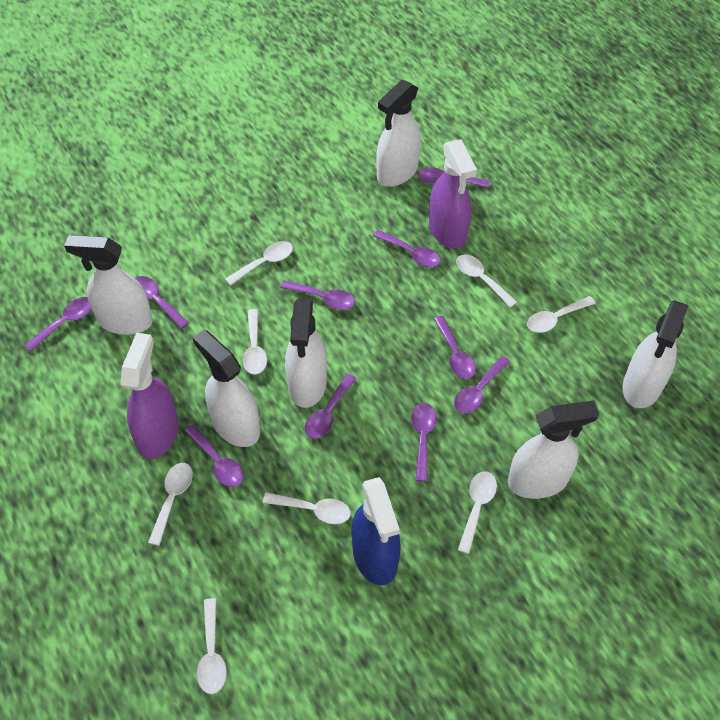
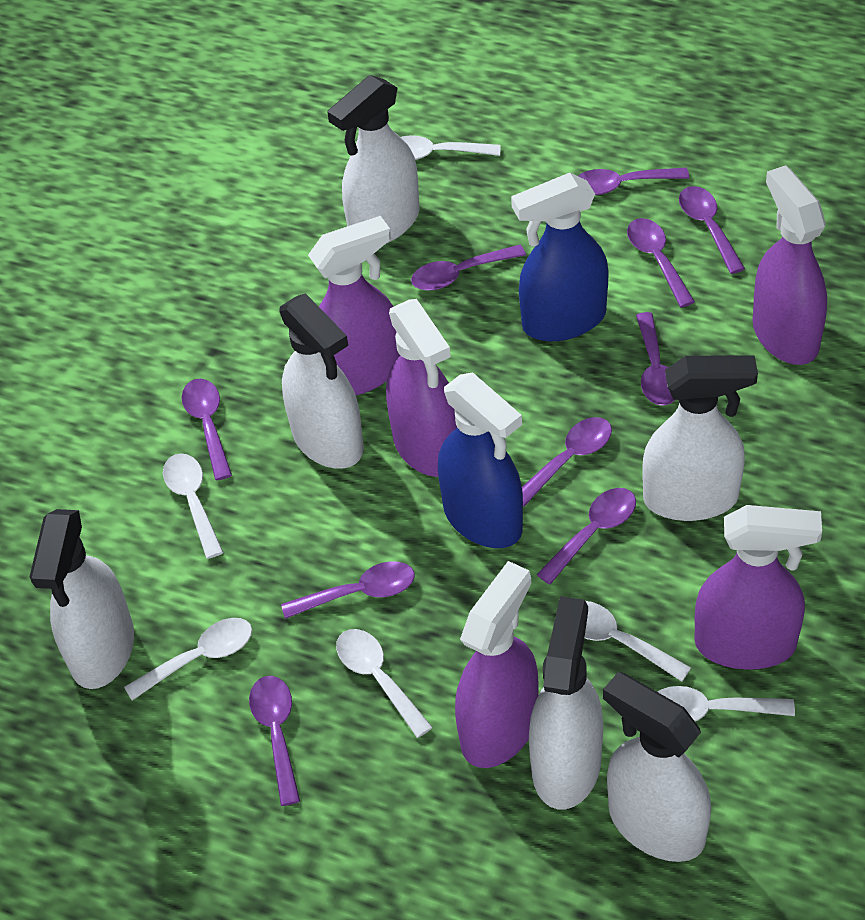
blue spray bottle: 1 -> 2
purple spray bottle: 2 -> 5
white spoon: 8 -> 6

